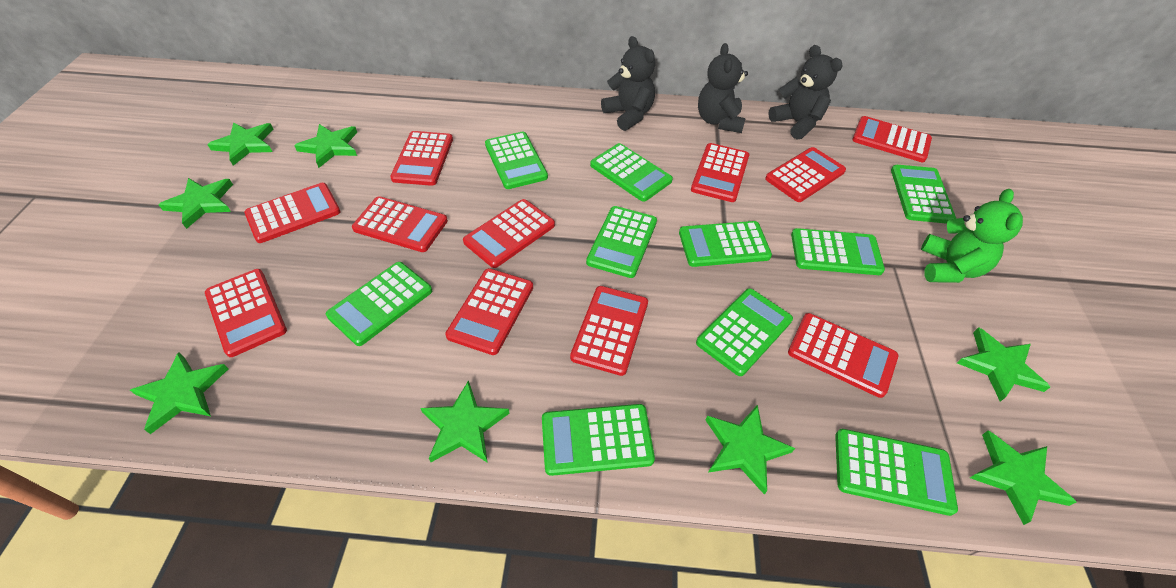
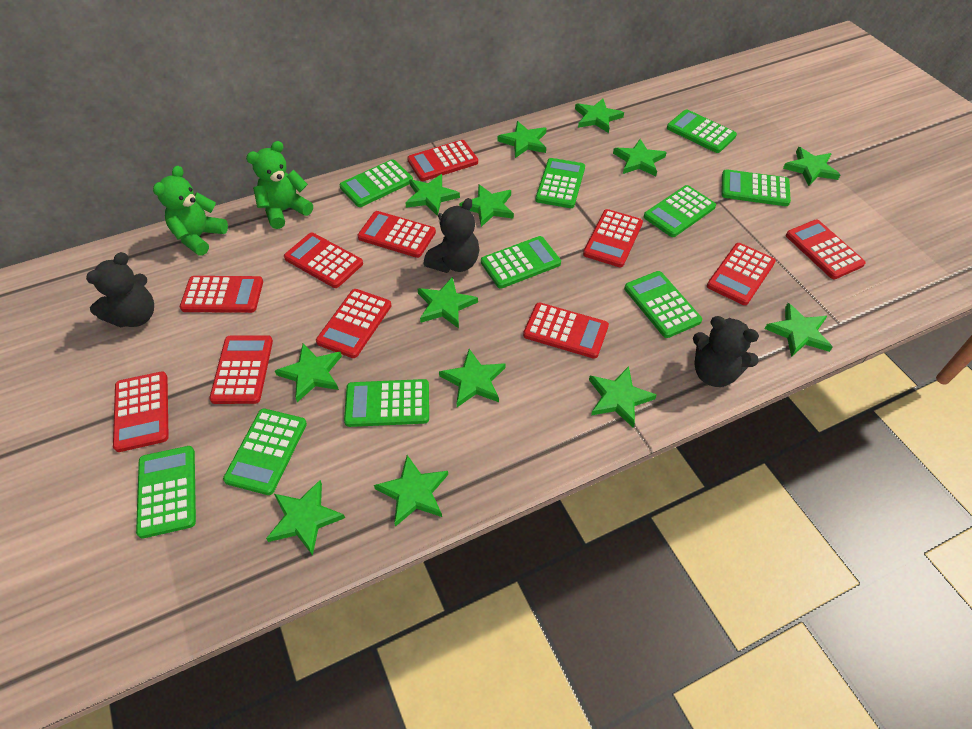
green star: 8 -> 13
green teddy bear: 1 -> 2

